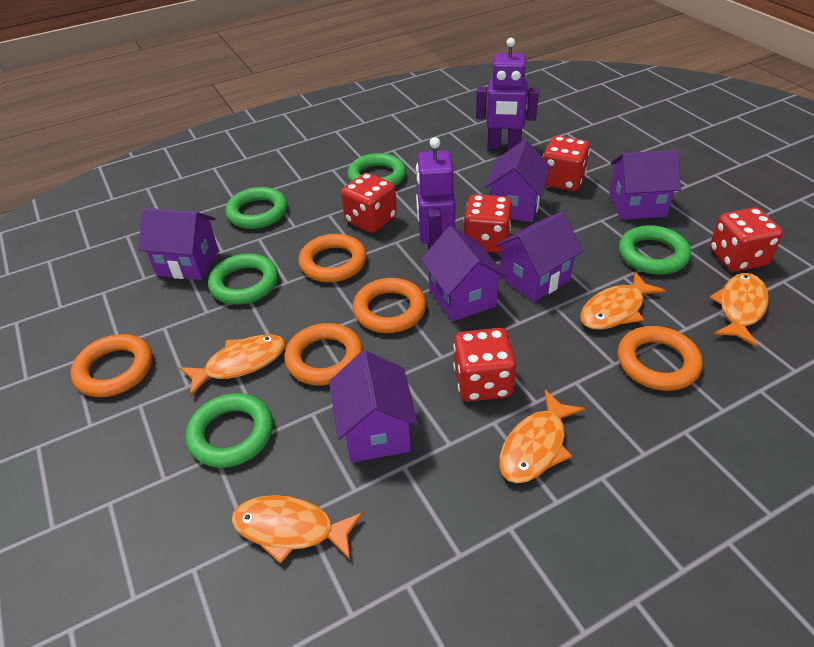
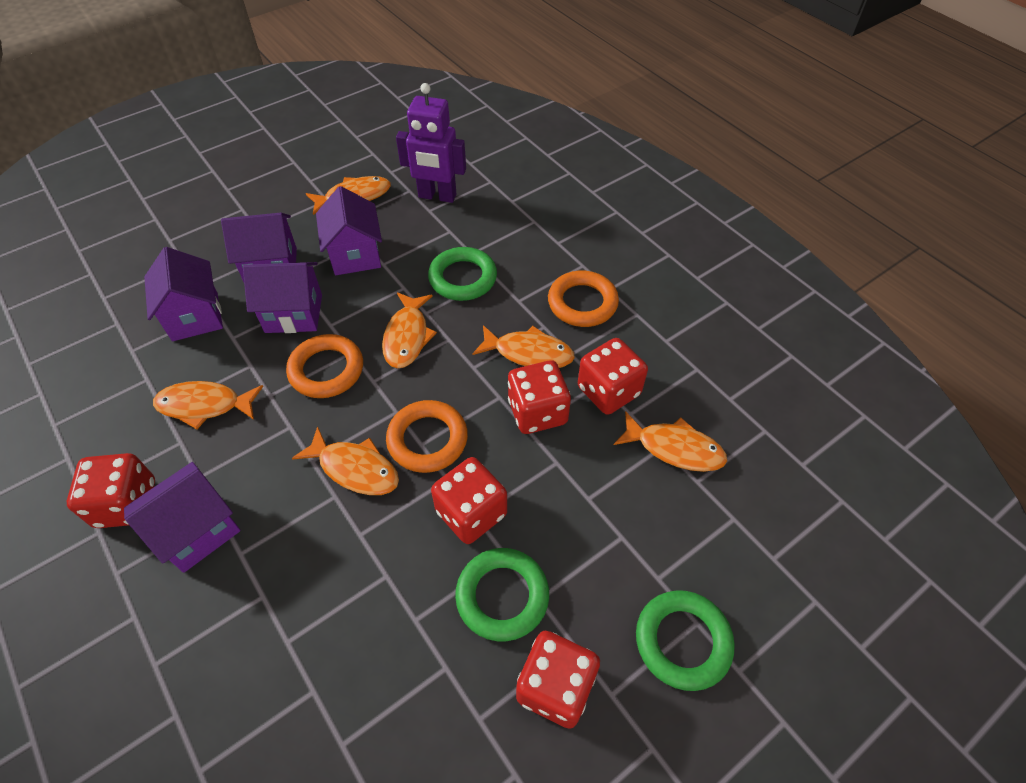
green ring: 5 -> 3
orange fish: 5 -> 6
orange ring: 5 -> 3
purple house: 6 -> 5
purple robot: 2 -> 1

